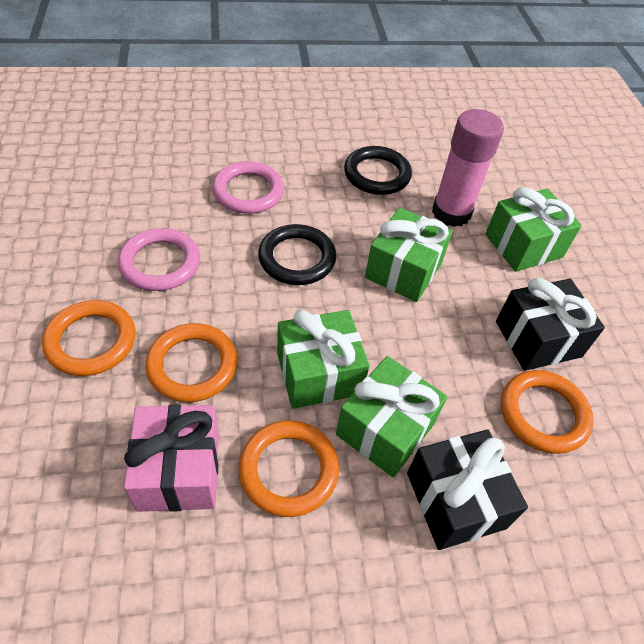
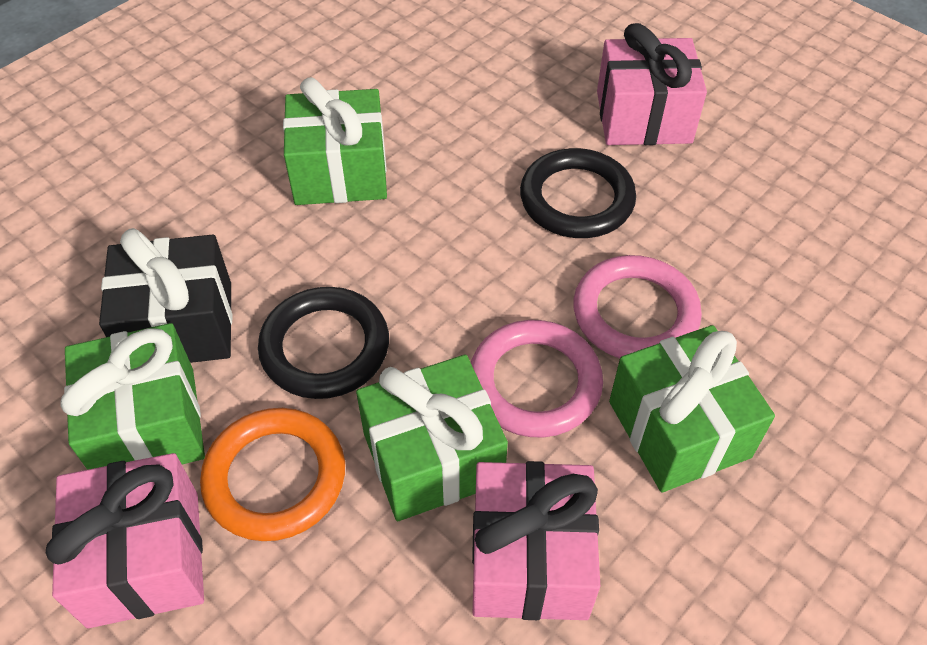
black gift: 2 -> 1
orange ring: 4 -> 1
pink gift: 1 -> 3
pink glue stick: 1 -> 0

